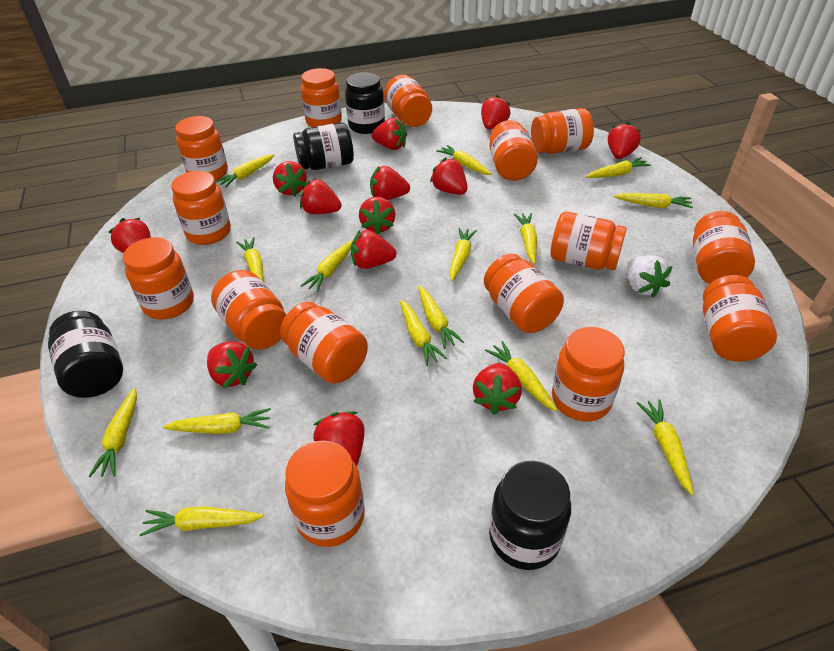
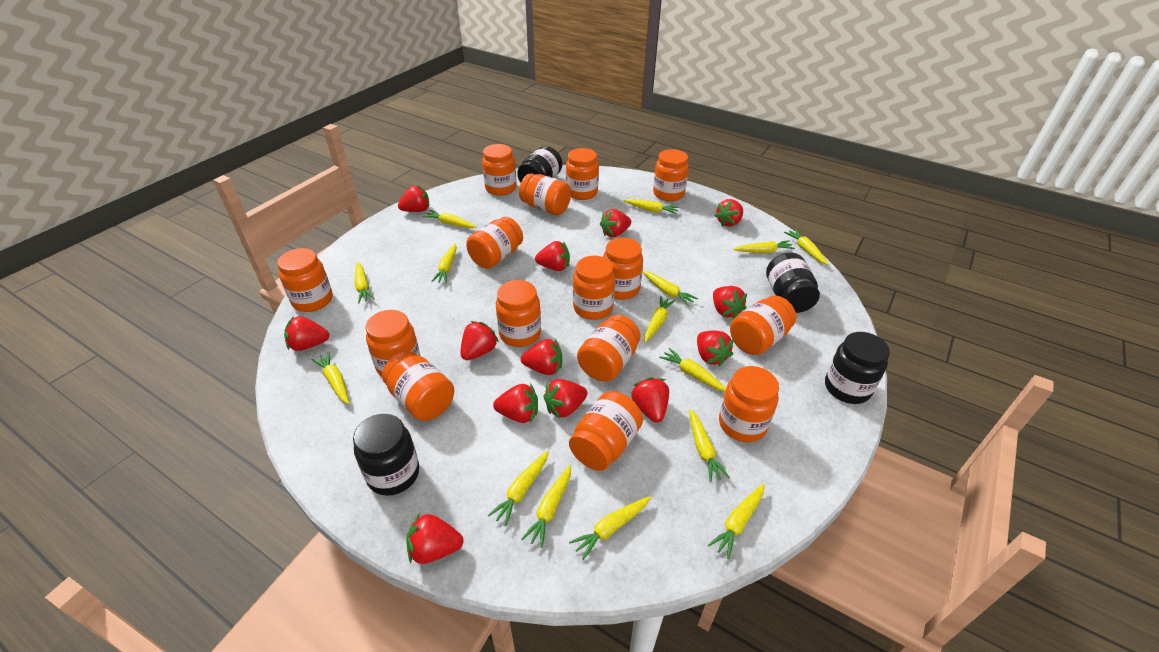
white strawberry: 1 -> 0

